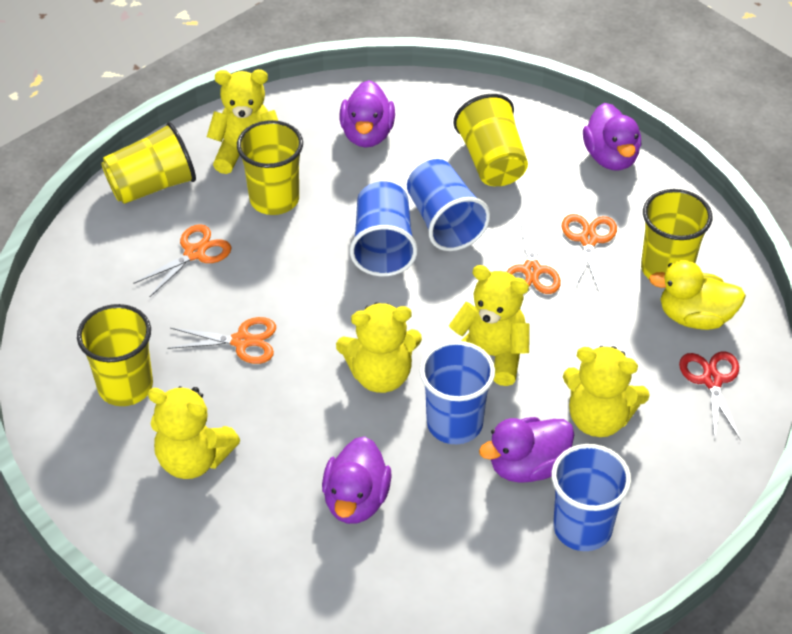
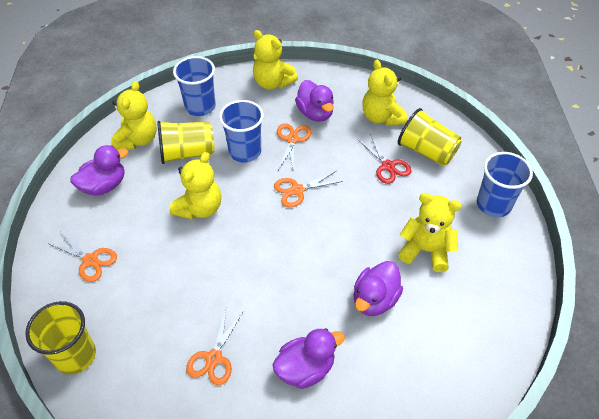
blue cup: 4 -> 3
yellow cup: 5 -> 3
yellow duck: 1 -> 0

